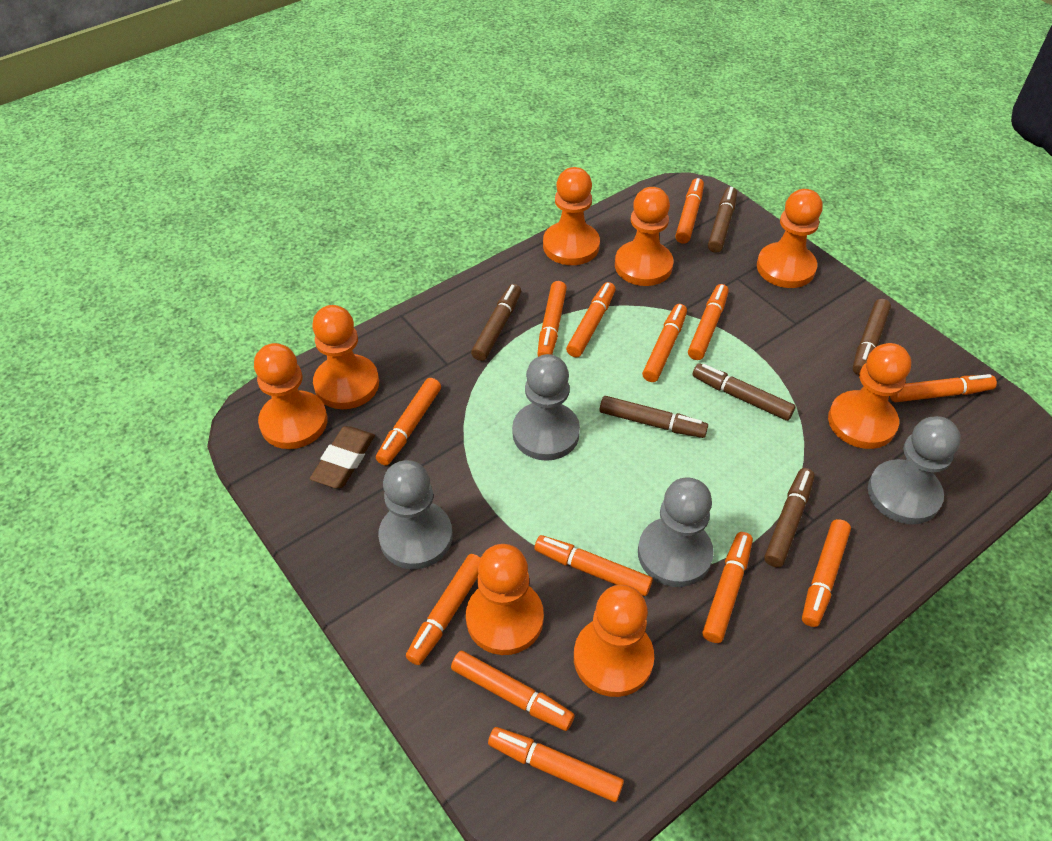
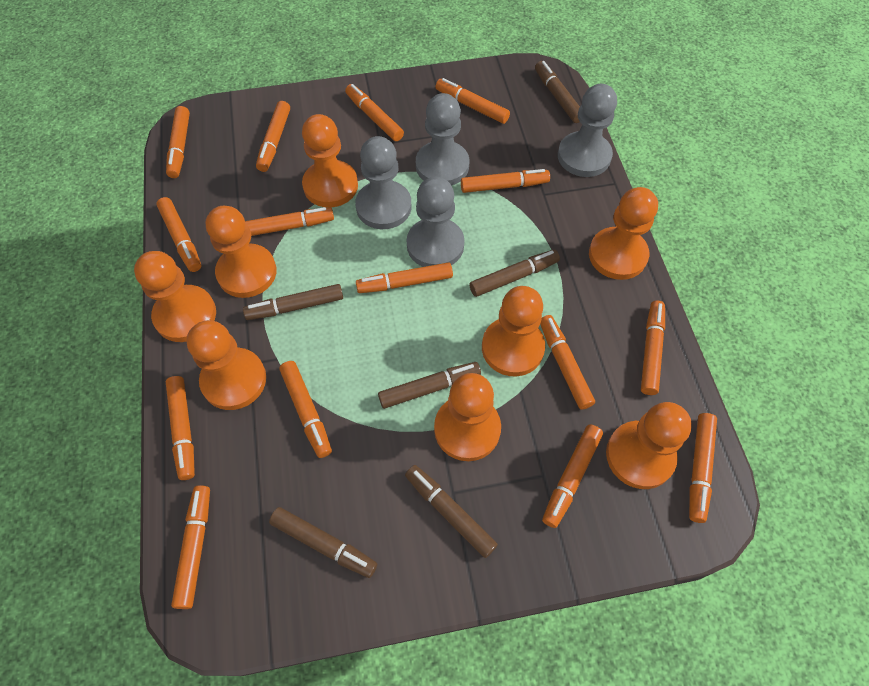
brown eraser: 1 -> 0
orange marker: 13 -> 15

